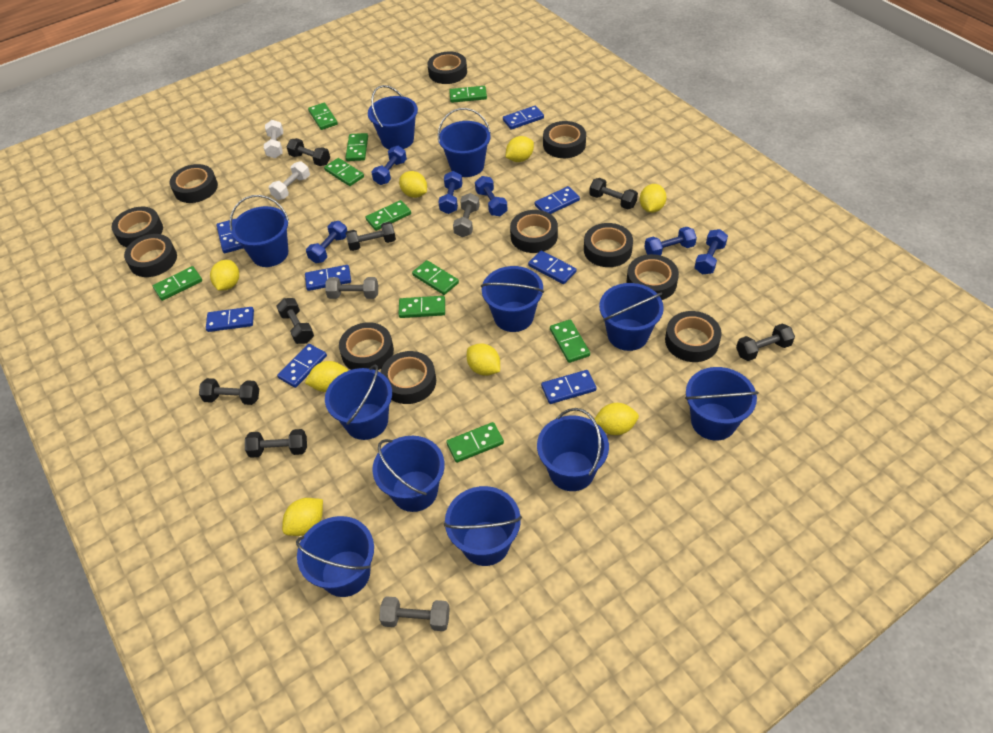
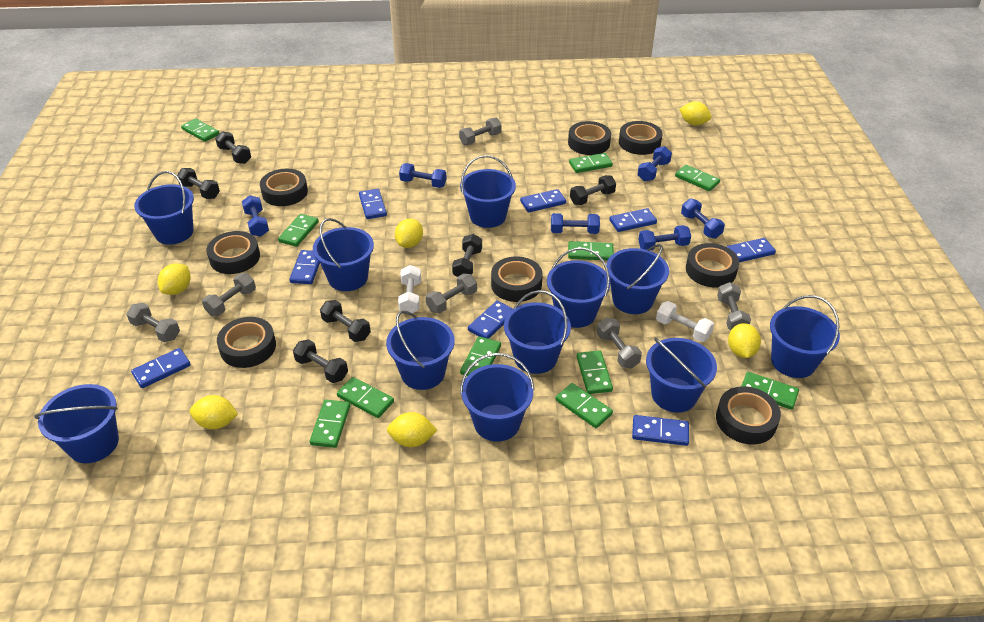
black dumbbell: 7 -> 6
black tape: 11 -> 8
green domino: 10 -> 11
grey dumbbell: 3 -> 6
yellow lemon: 8 -> 6

